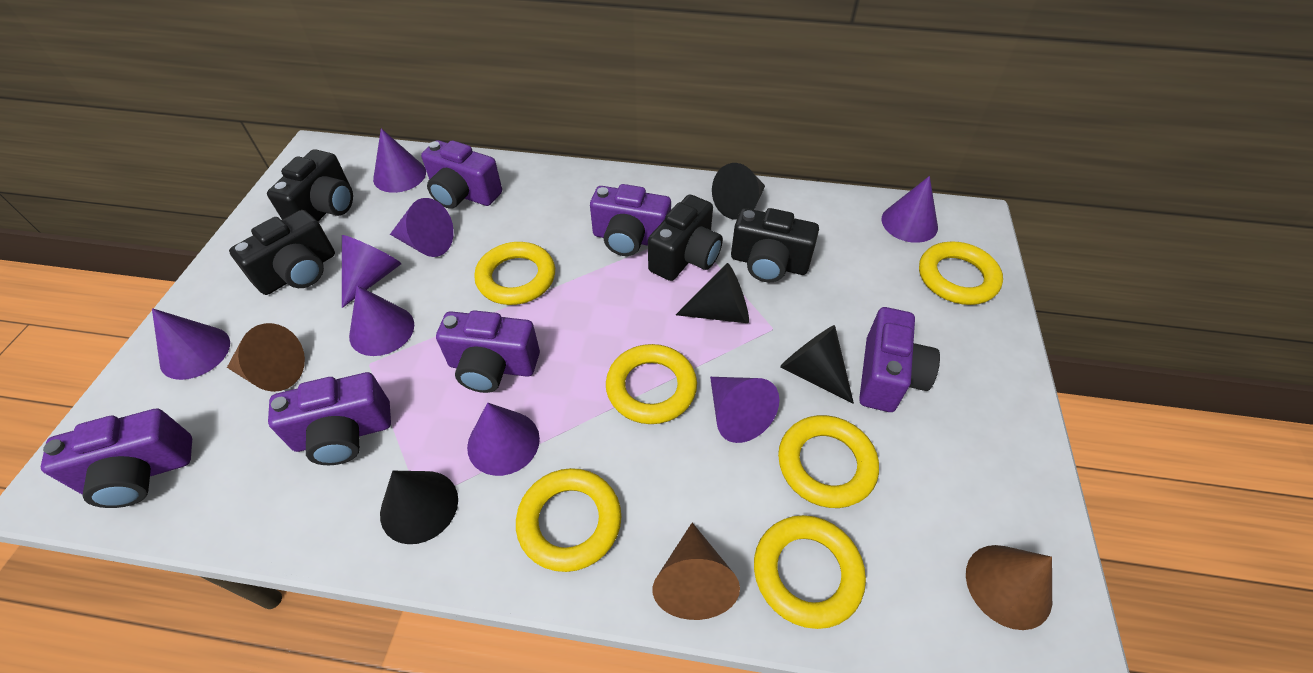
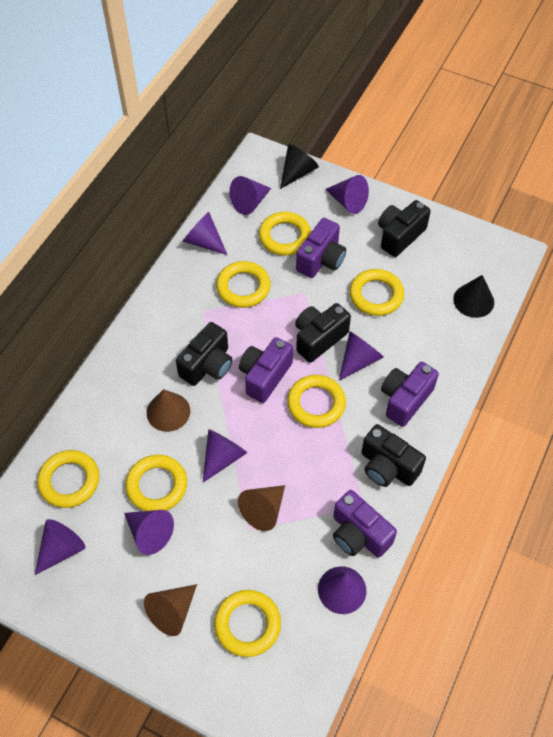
black cone: 4 -> 2
purple camera: 6 -> 4
yellow ring: 6 -> 7

